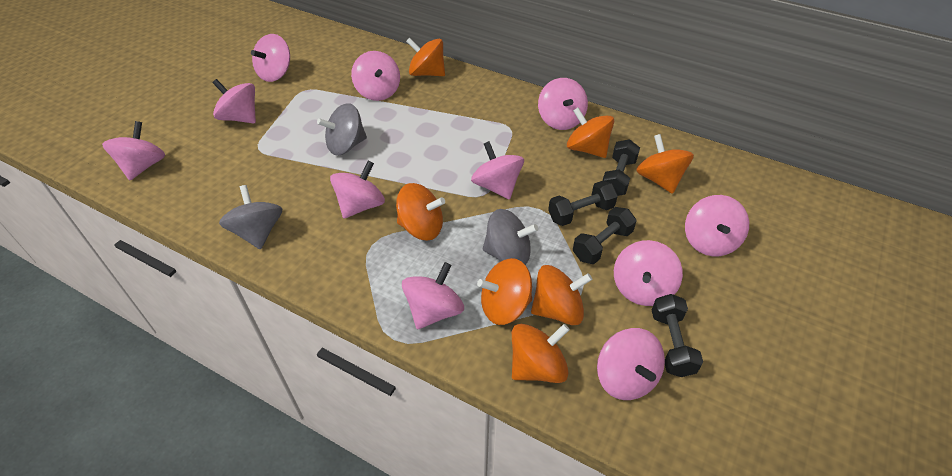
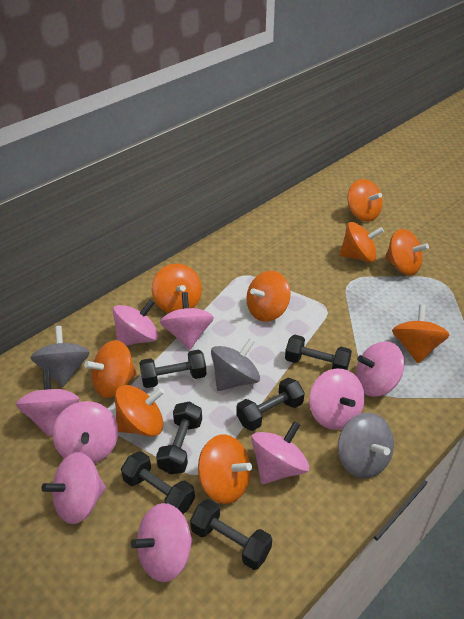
black dumbbell: 4 -> 6
orange spinning top: 7 -> 9
pink spinning top: 11 -> 9

